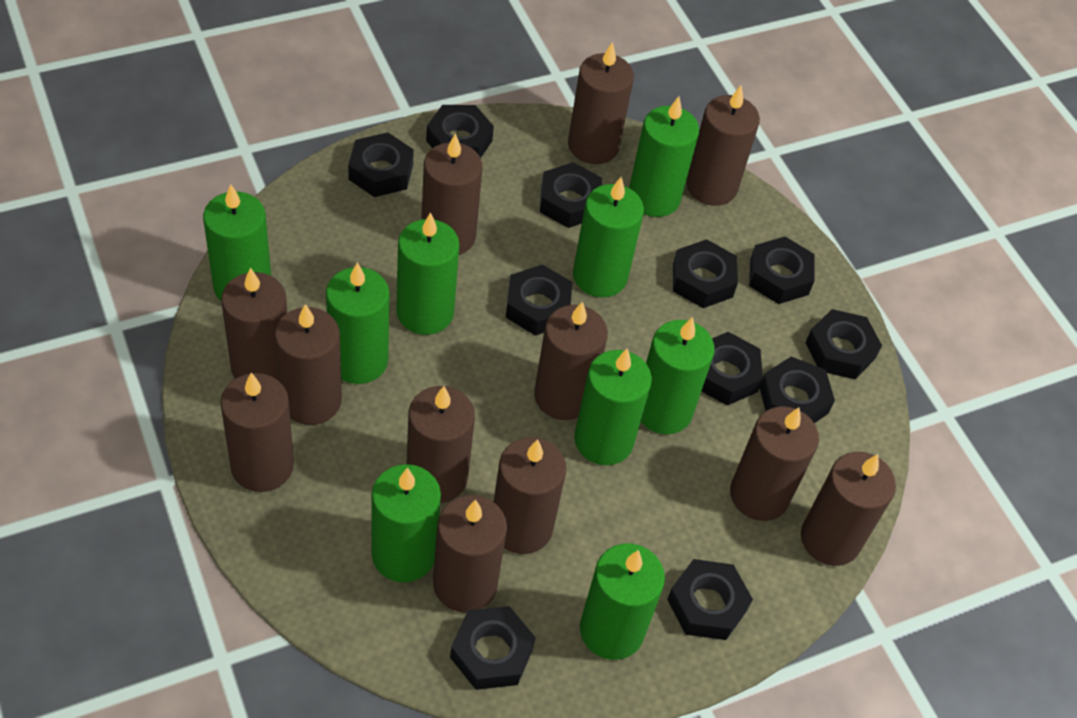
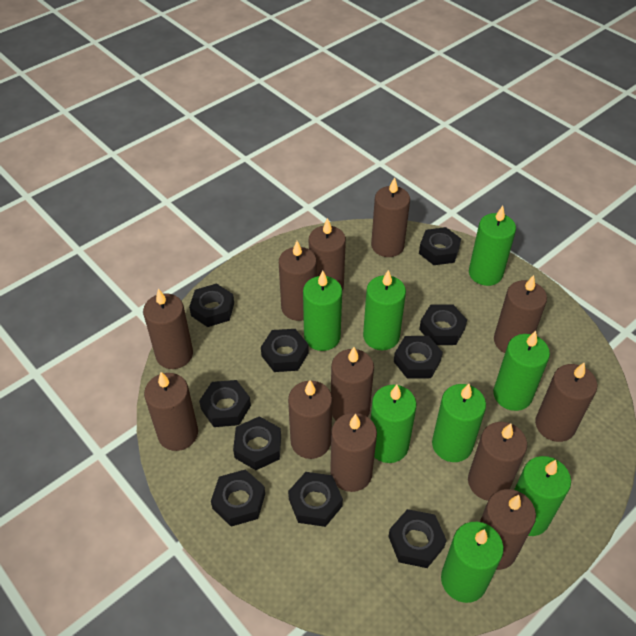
black nut: 11 -> 10
green candle: 9 -> 8

